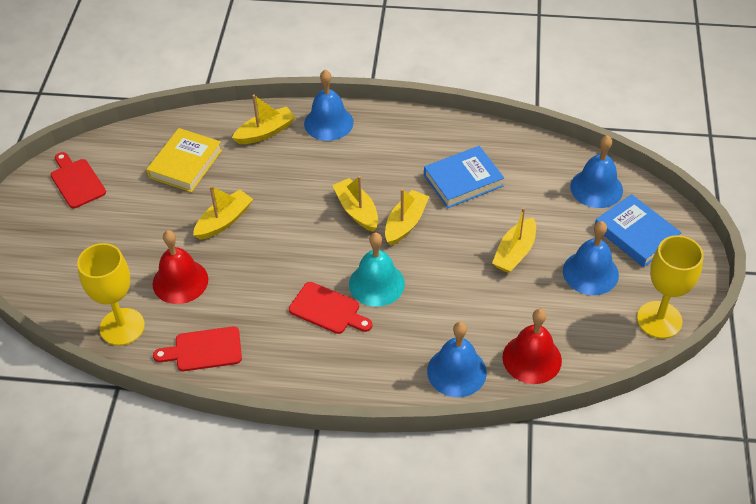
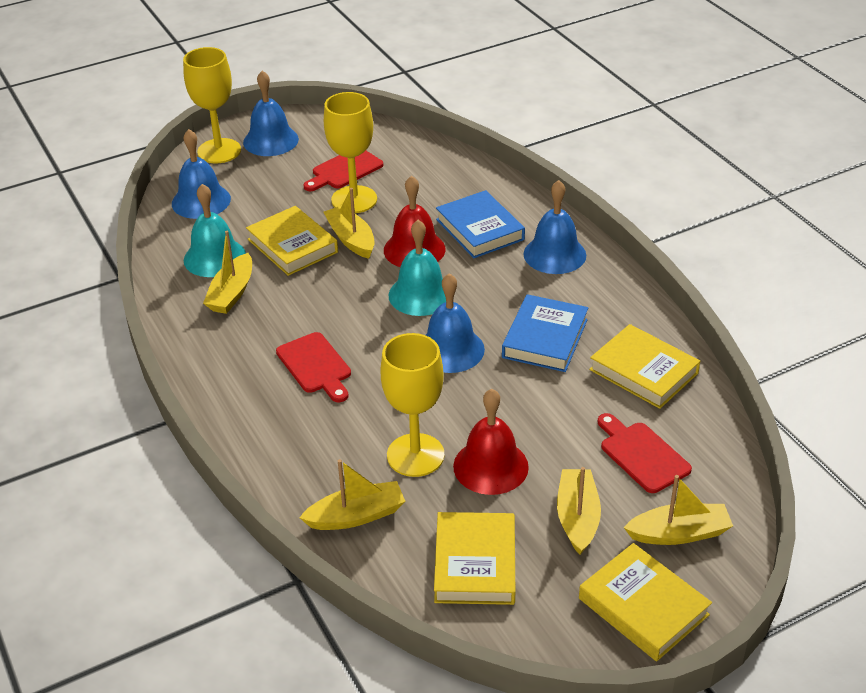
turquoise bell: 1 -> 2
yellow book: 1 -> 4
yellow goblet: 2 -> 3

